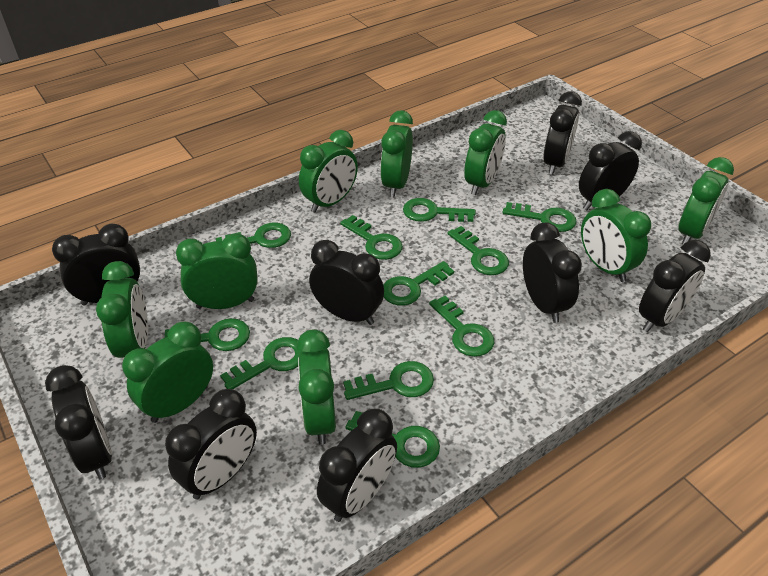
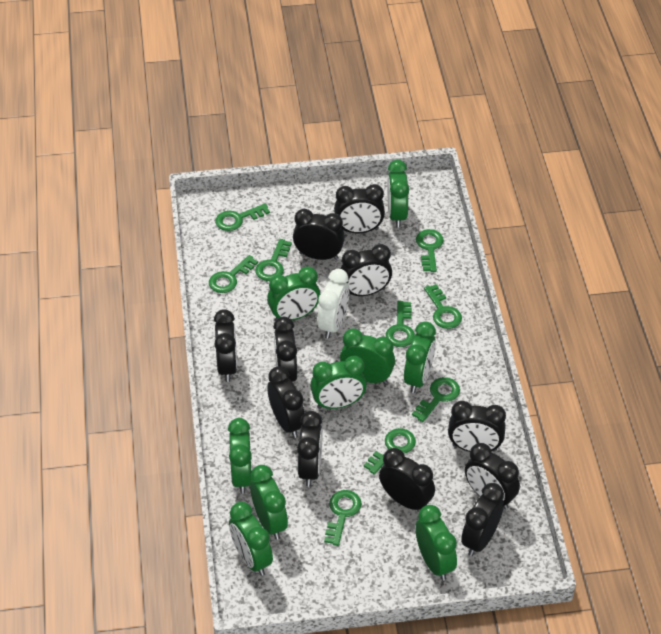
black clock: 9 -> 11
green key: 11 -> 9
white clock: 0 -> 1

